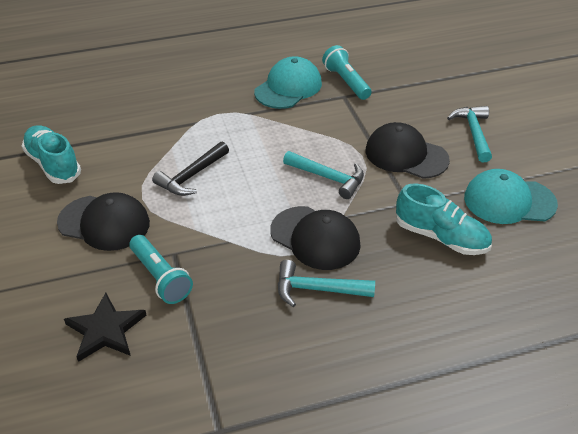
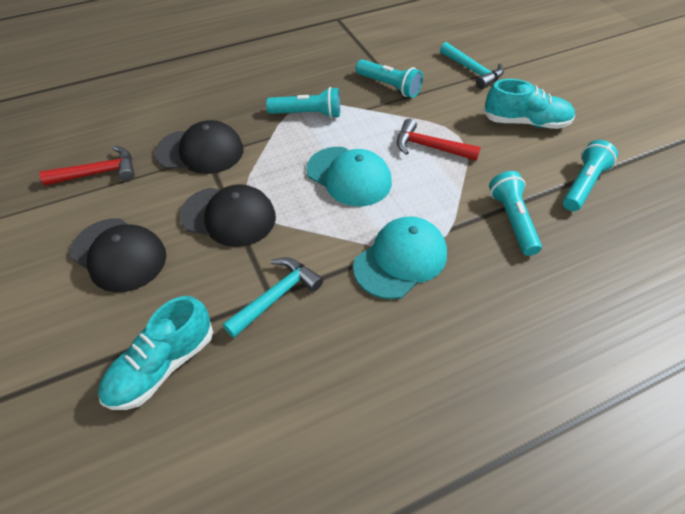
black hammer: 1 -> 0
black star: 1 -> 0
red hammer: 0 -> 2
turquoise flashlight: 2 -> 4
turquoise hammer: 3 -> 2

